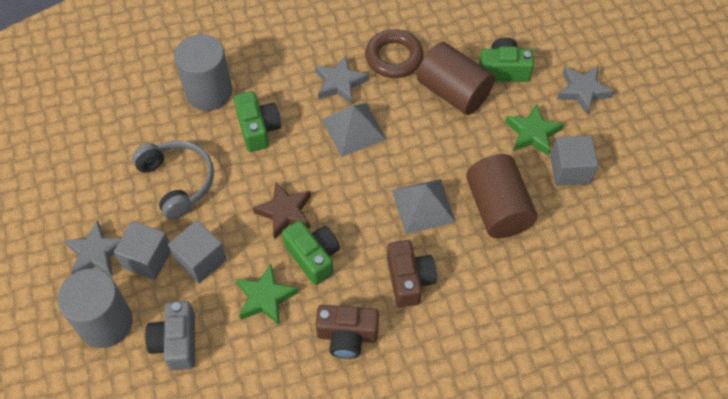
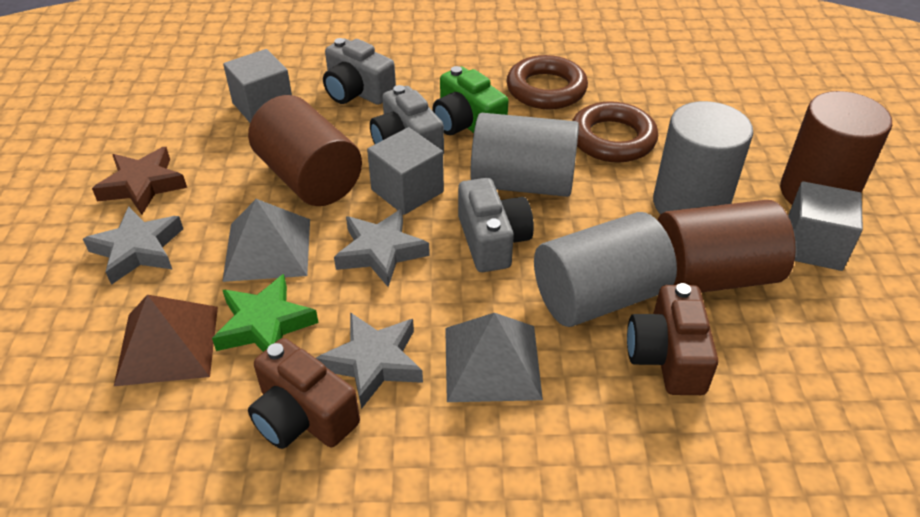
brown cylinder: 2 -> 3
brown pyramid: 0 -> 1
brown ring: 1 -> 2
green camera: 3 -> 1
green star: 2 -> 1
grey camera: 1 -> 3
grey cylinder: 2 -> 3
grey headphones: 1 -> 0

